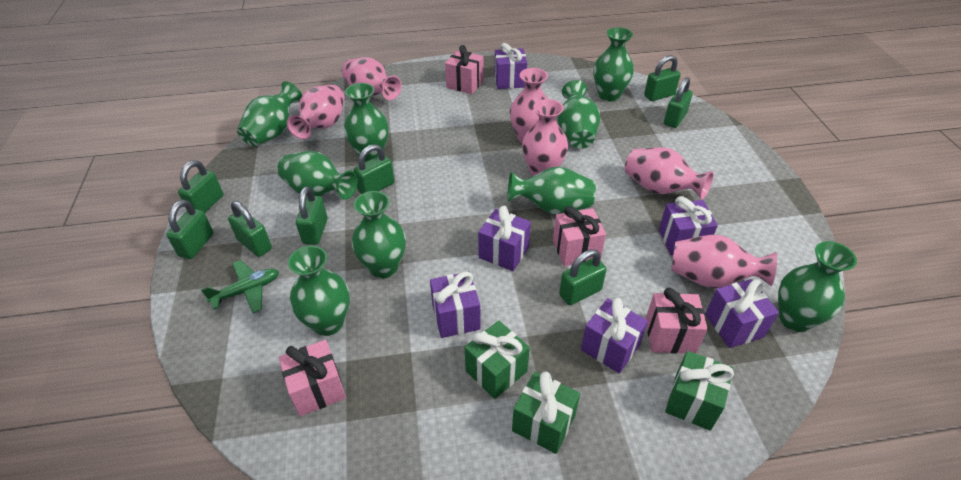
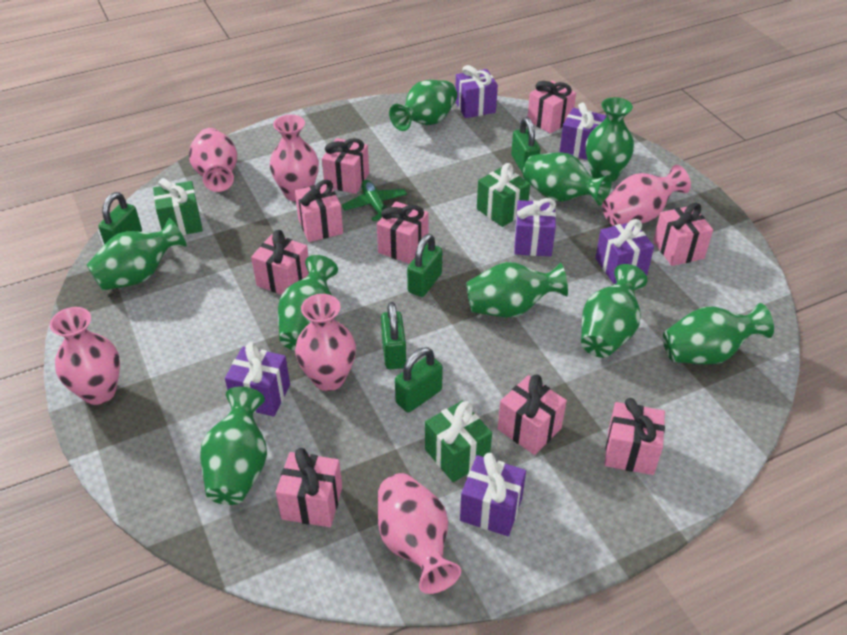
green padlock: 8 -> 5
pink gift: 4 -> 9

